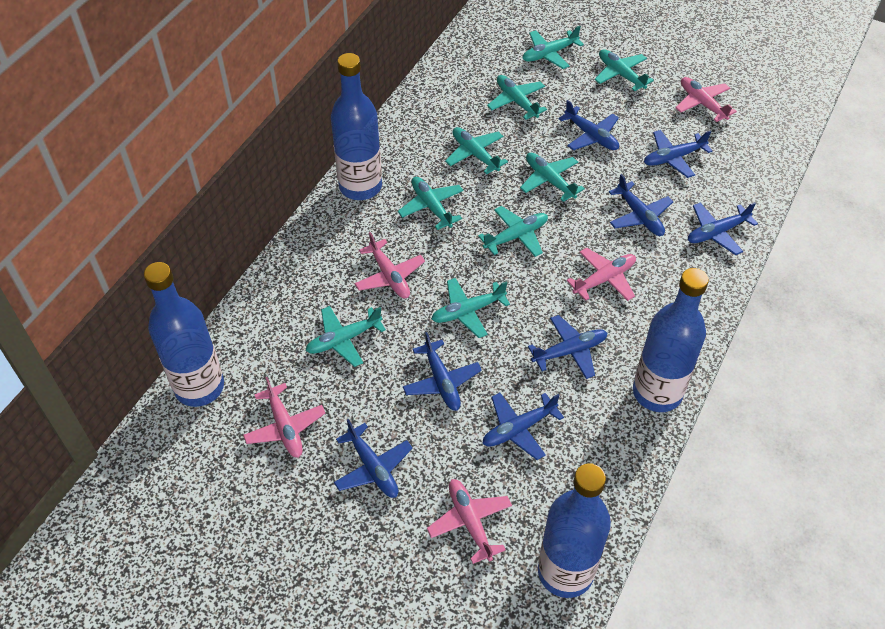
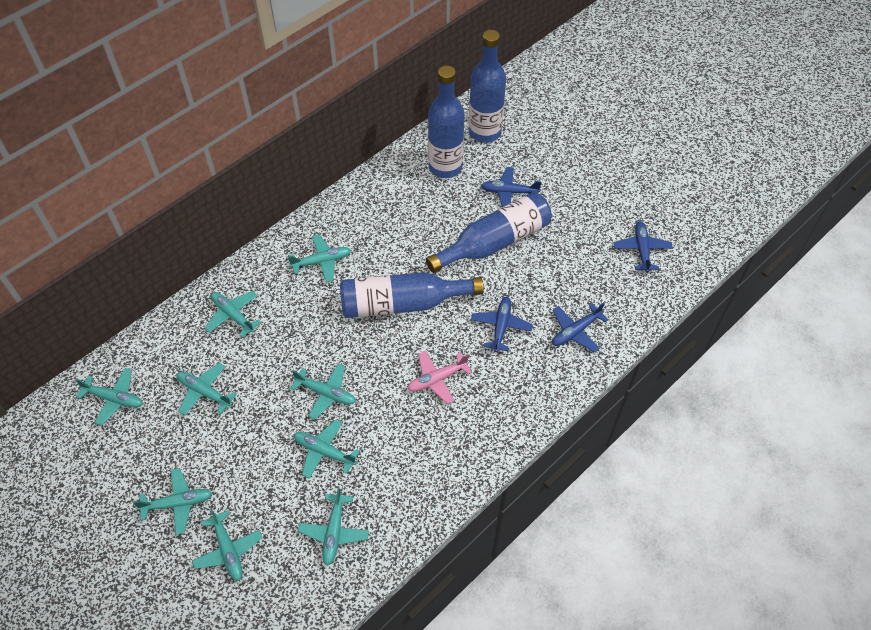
blue plane: 8 -> 4
pink plane: 5 -> 1

